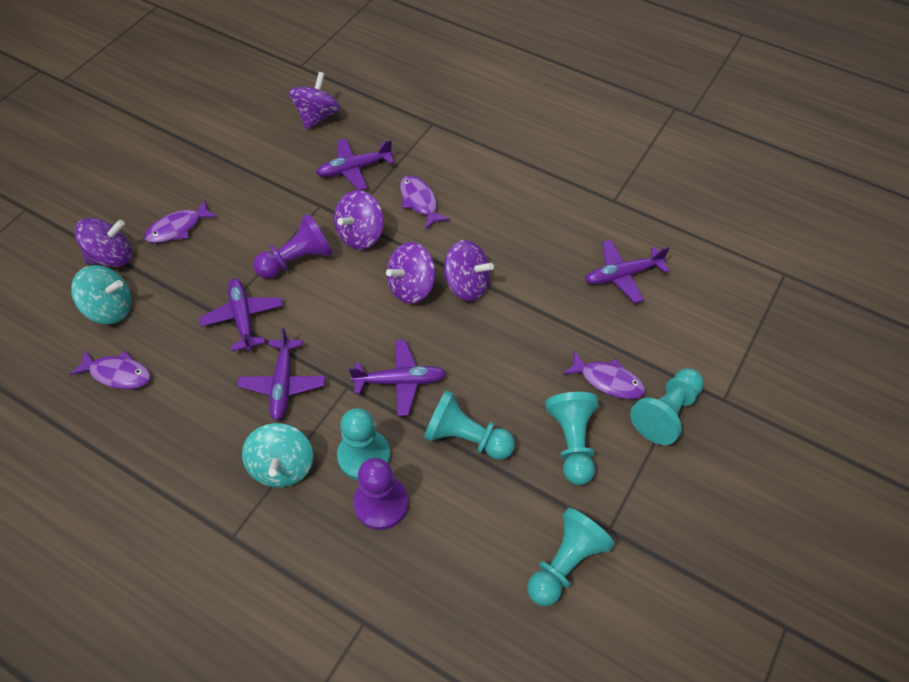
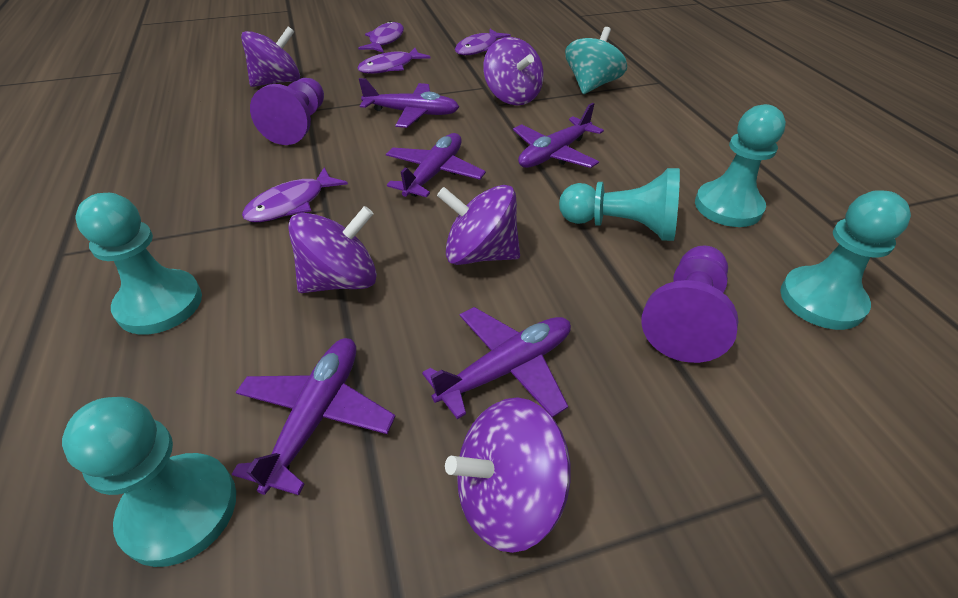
turquoise spinning top: 2 -> 1

